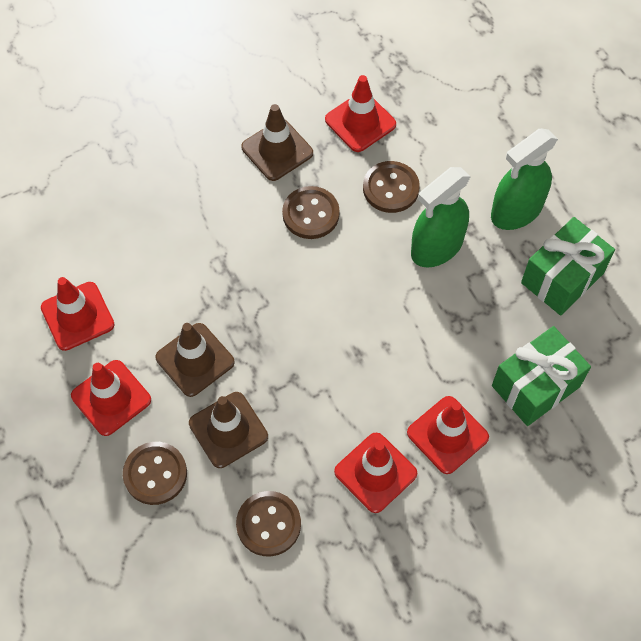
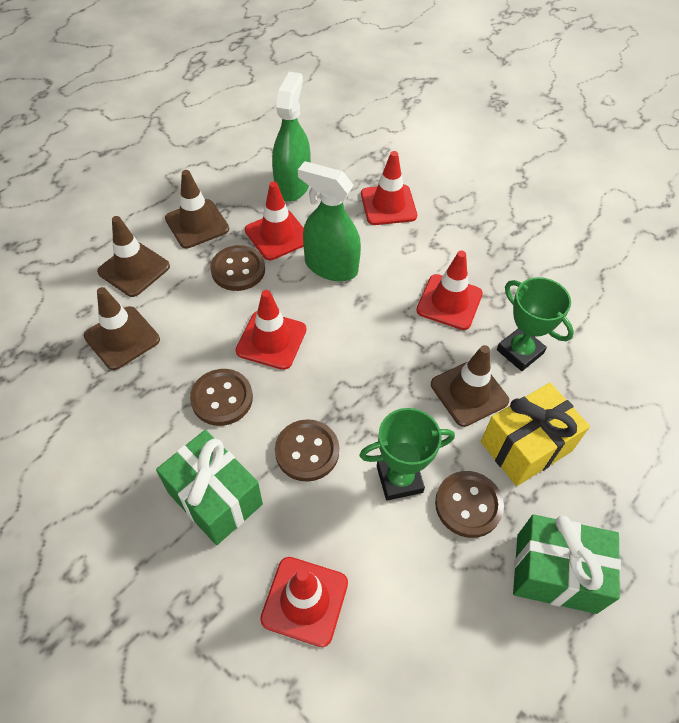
brown traffic cone: 3 -> 4
green trophy: 0 -> 2
yellow gift: 0 -> 1

